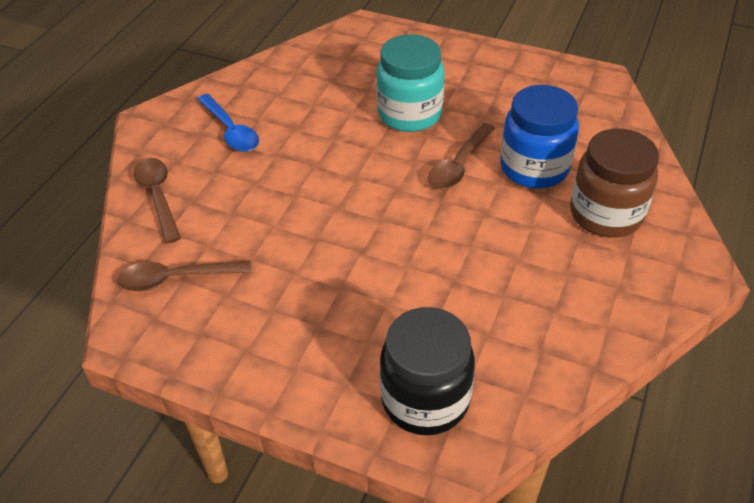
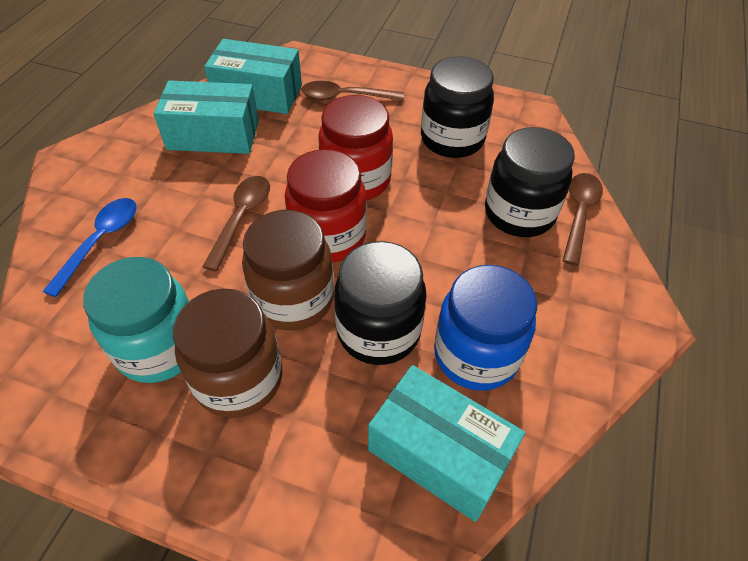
black jar: 1 -> 3
brown jar: 1 -> 2
red jar: 0 -> 2
turquoise box: 0 -> 3

